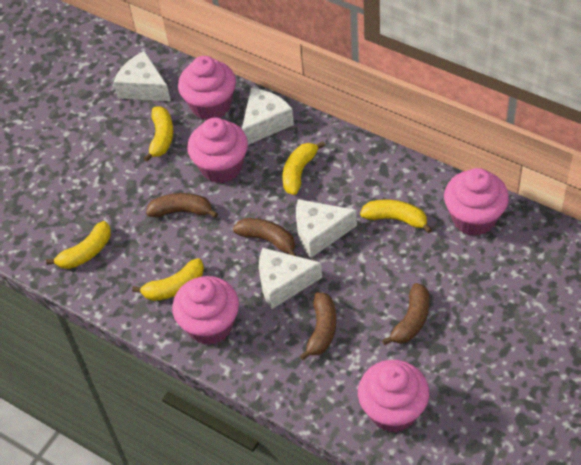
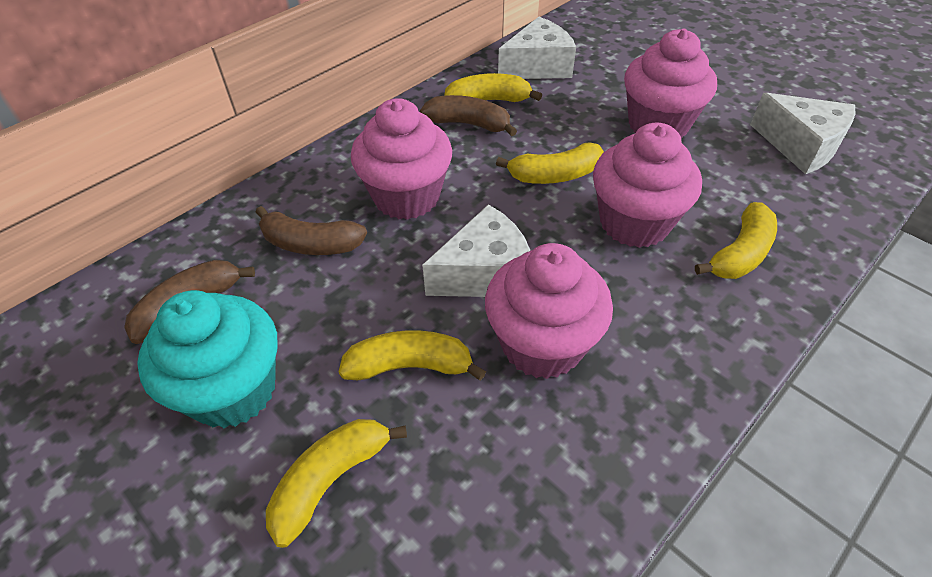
brown banana: 4 -> 3
pink cupcake: 5 -> 4
turquoise cupcake: 0 -> 1
white cheese: 4 -> 3

